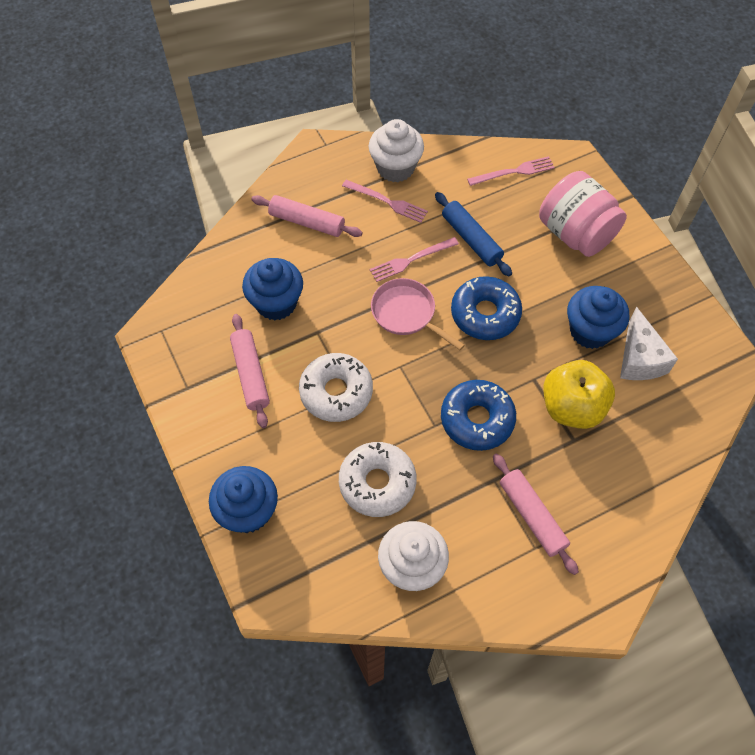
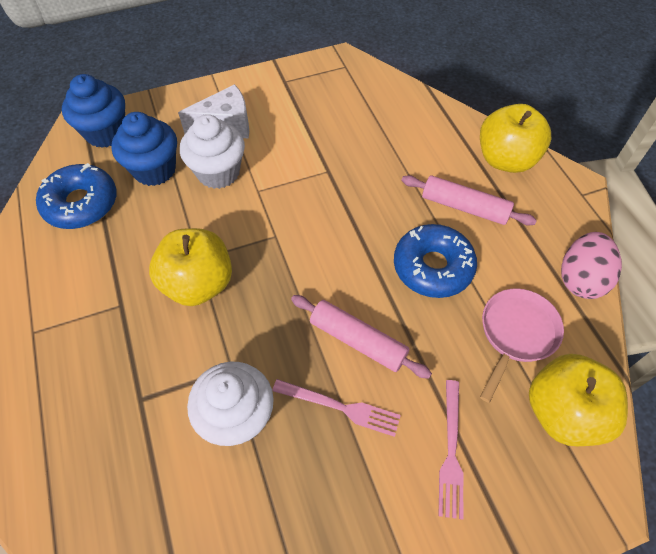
blue cupcake: 3 -> 2
blue rolling pin: 1 -> 0
pink egg: 0 -> 1
pink fork: 3 -> 2
pink jar: 1 -> 0
pink rolling pin: 3 -> 2
white donut: 2 -> 0
yellow apple: 1 -> 3

